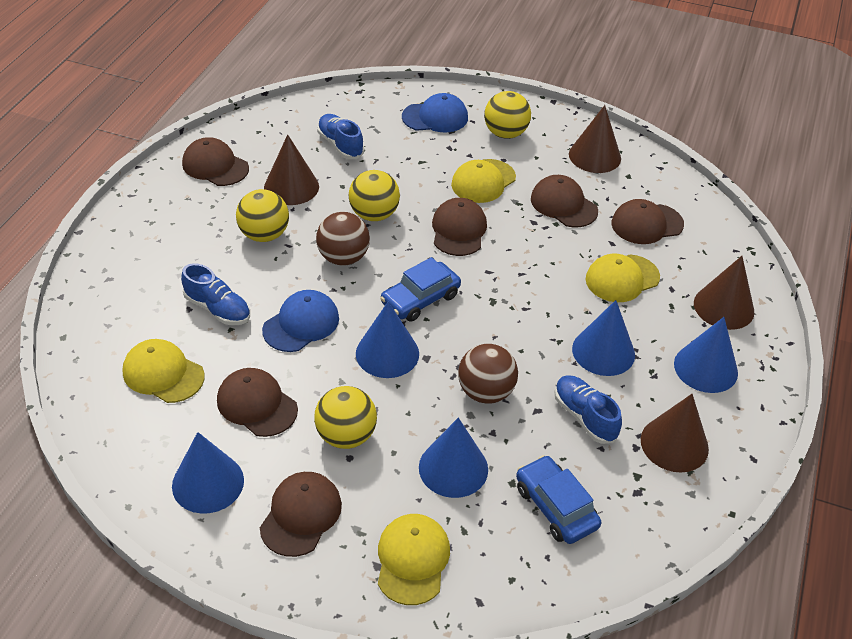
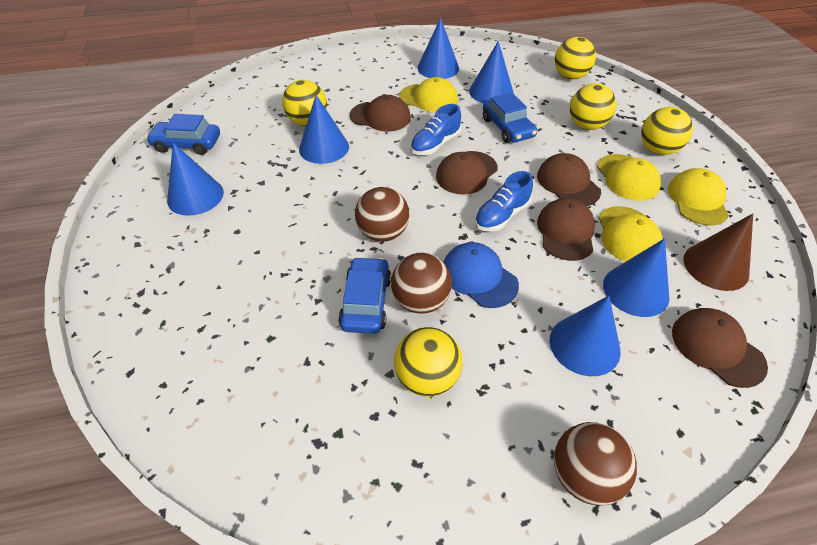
blue cap: 2 -> 1
blue car: 2 -> 3
blue cone: 5 -> 6
blue shoe: 3 -> 2
brown ball: 2 -> 3
brown cap: 6 -> 5
brown cone: 4 -> 1
yellow ball: 4 -> 5

